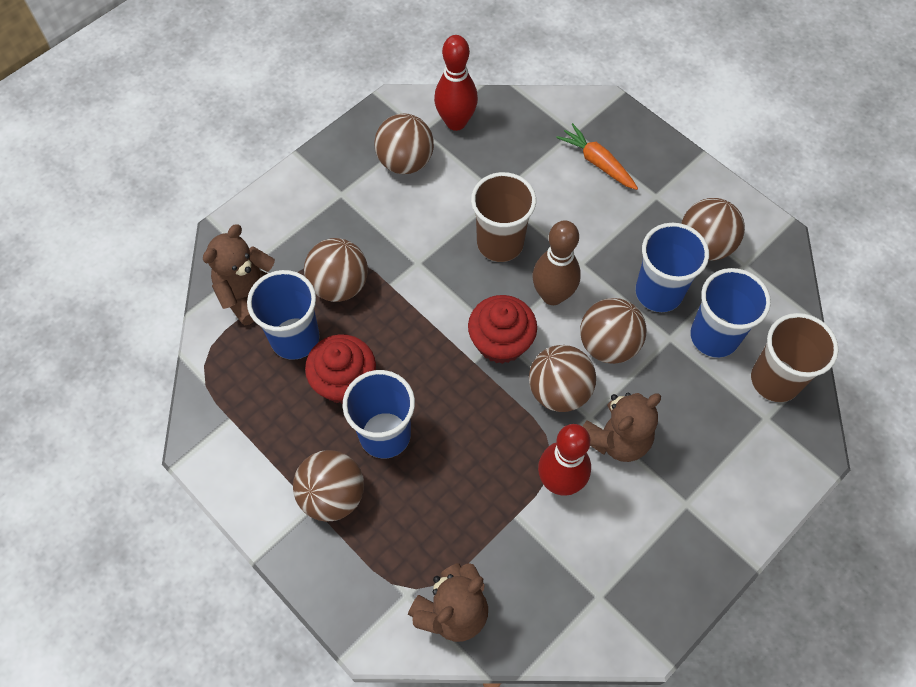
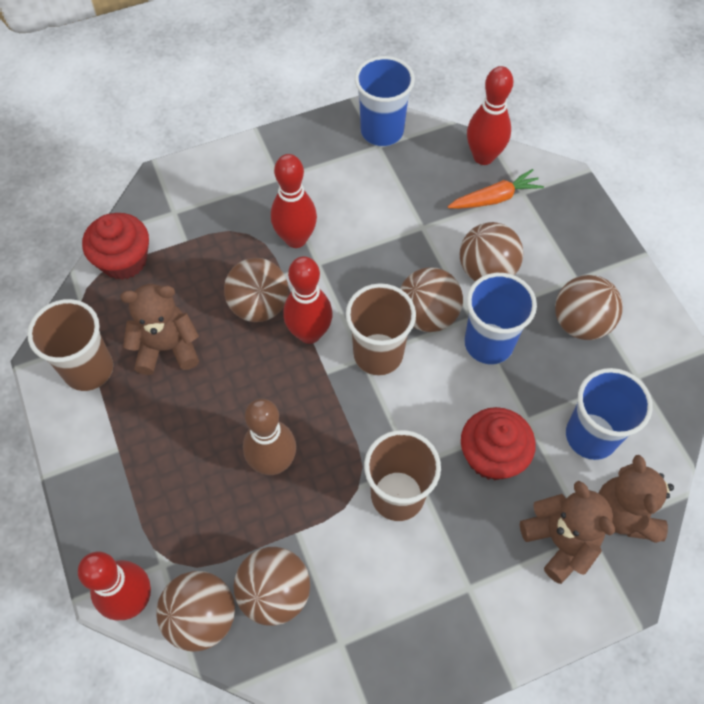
blue cup: 4 -> 3
brown cup: 2 -> 3
red bowling pin: 2 -> 4

